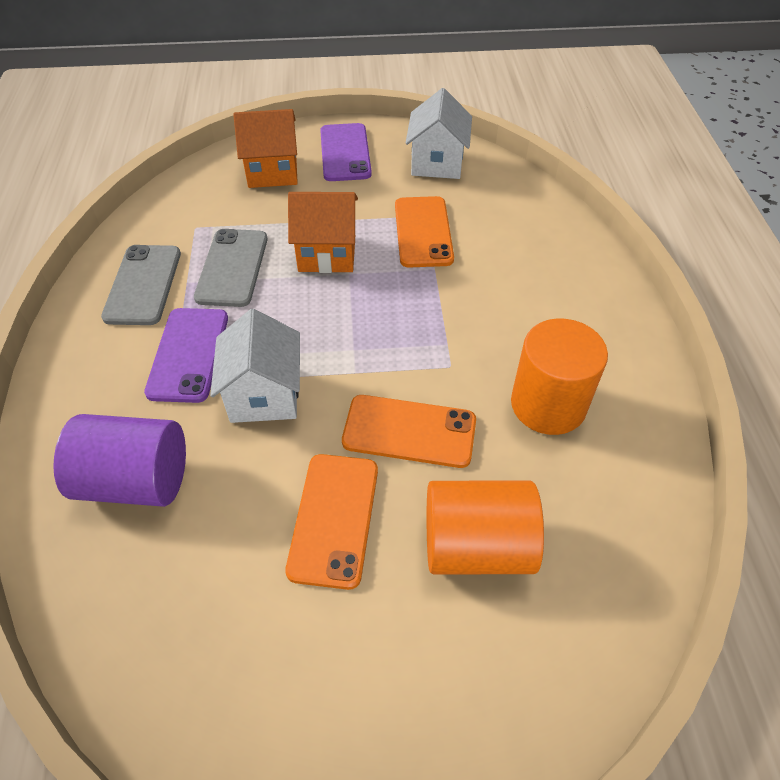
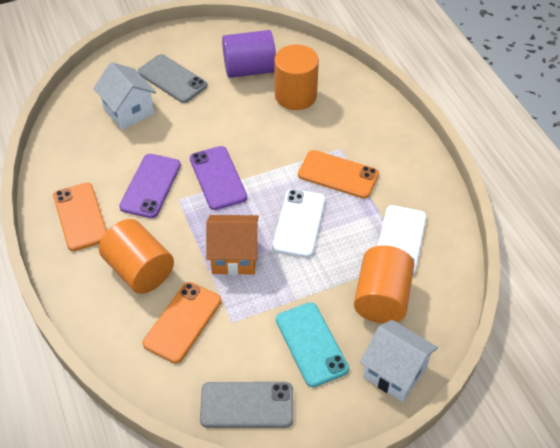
orange cylinder: 2 -> 3
orange house: 2 -> 1
turquoise phone: 0 -> 1
white phone: 0 -> 2

